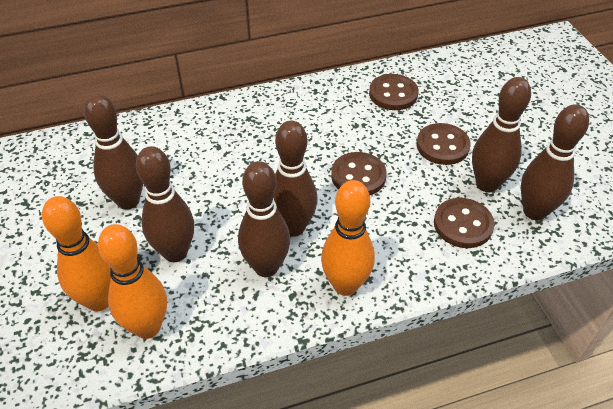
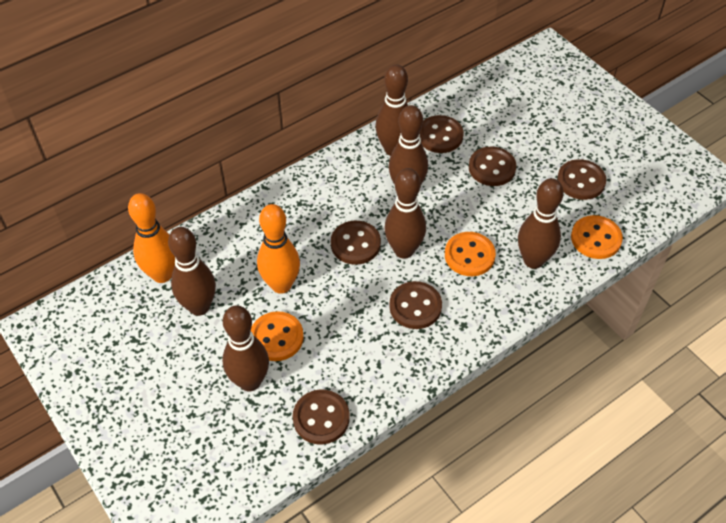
brown button: 4 -> 6
orange bowling pin: 3 -> 2
orange button: 0 -> 3

